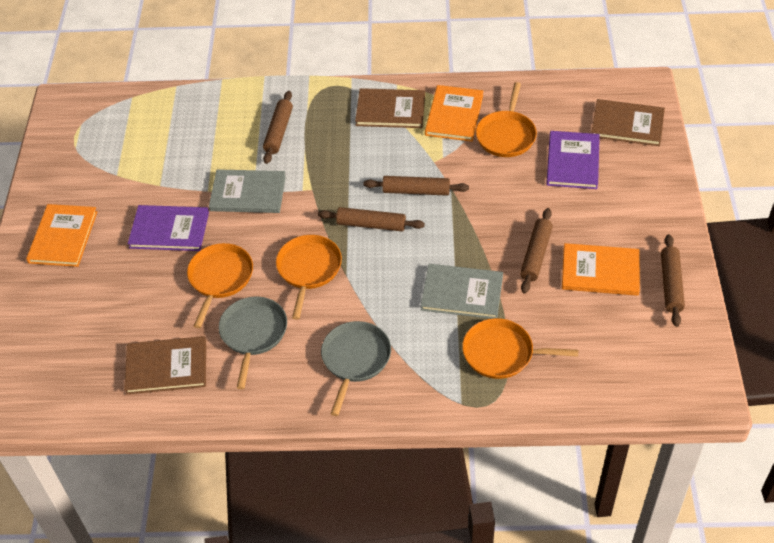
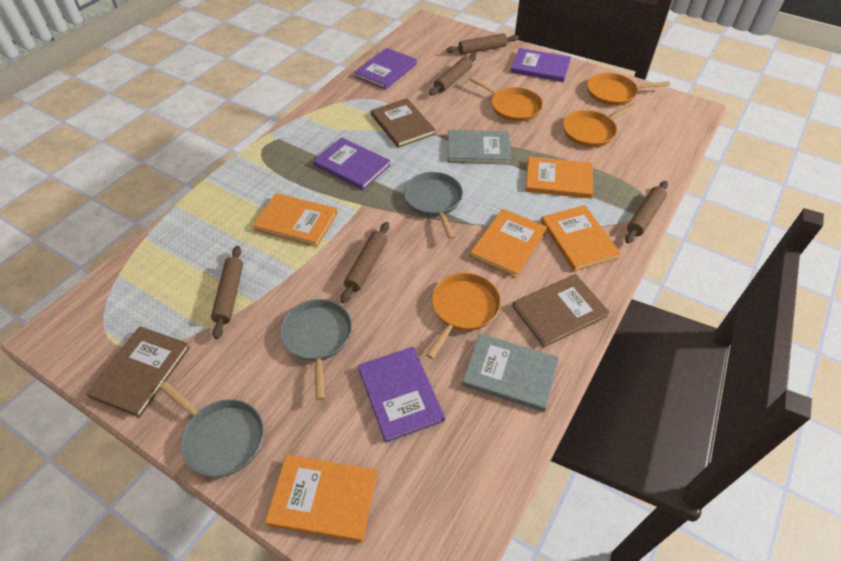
grey pan: 2 -> 3
orange book: 3 -> 5
purple book: 2 -> 4

